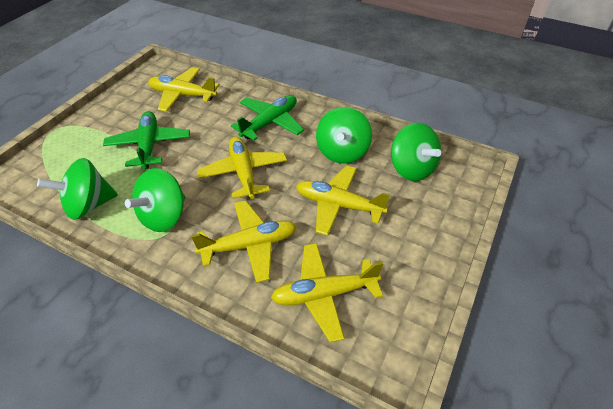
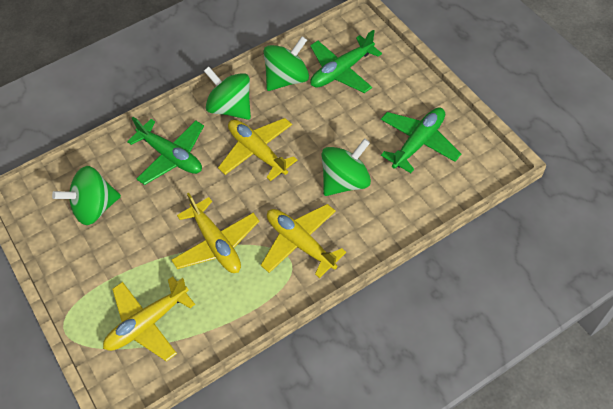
green plane: 2 -> 3
yellow plane: 5 -> 4

